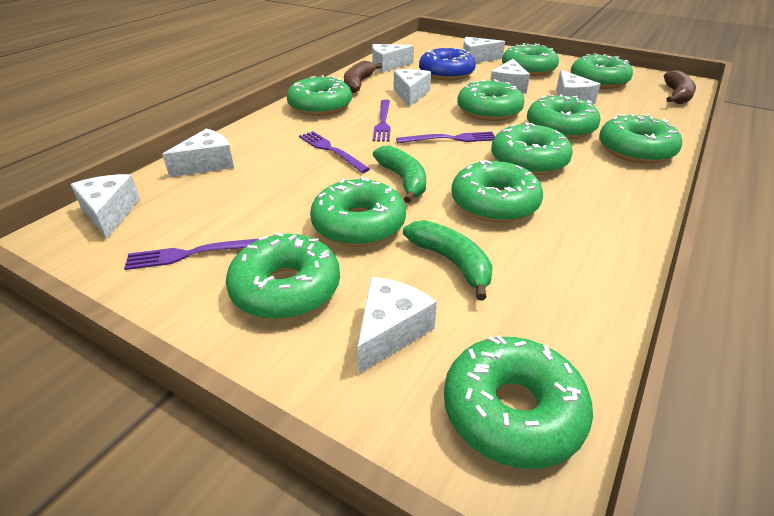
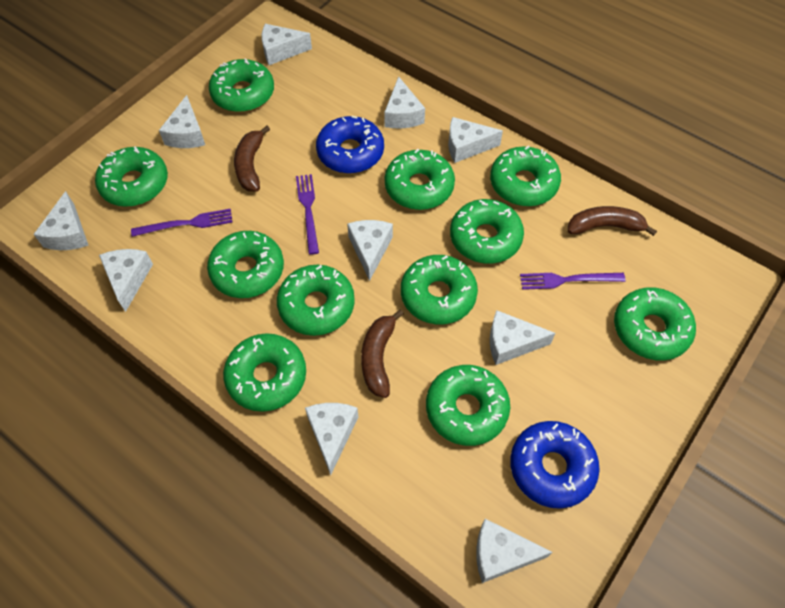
blue donut: 1 -> 2
brown banana: 2 -> 3
green banana: 2 -> 0
purple fork: 4 -> 3
white cheese: 8 -> 10

